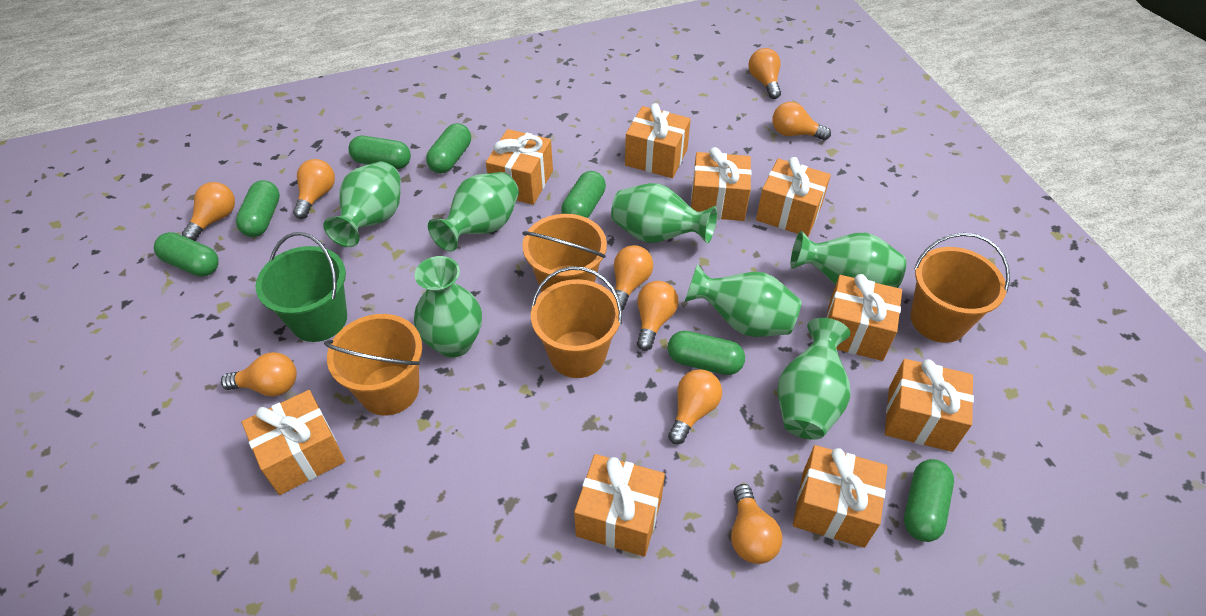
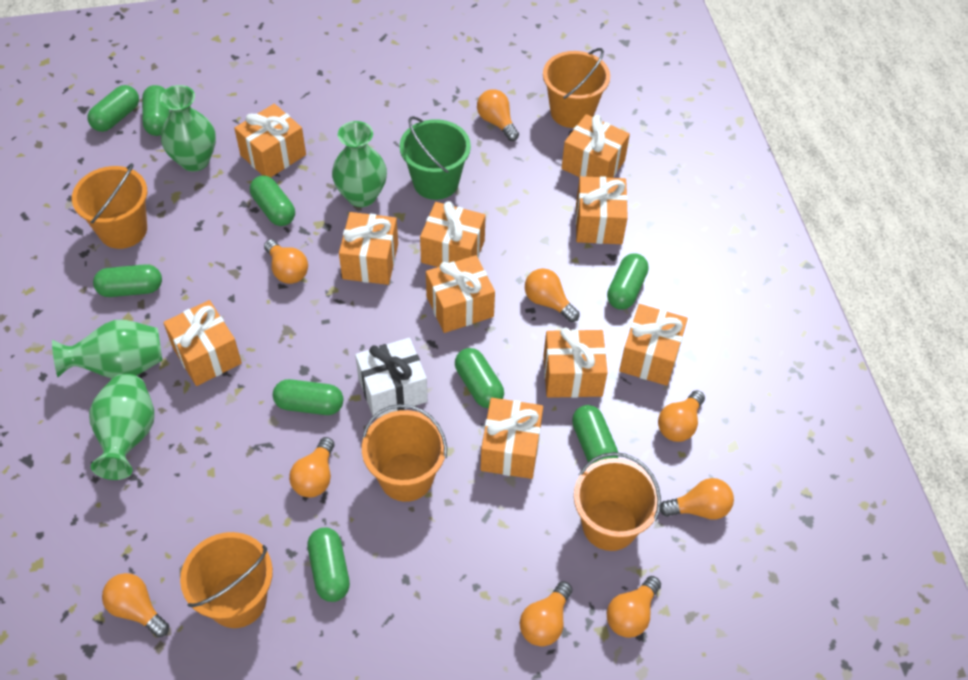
green capsule: 7 -> 9
green vase: 7 -> 4
orange bucket: 4 -> 5
orange gift: 9 -> 10
white gift: 0 -> 1

